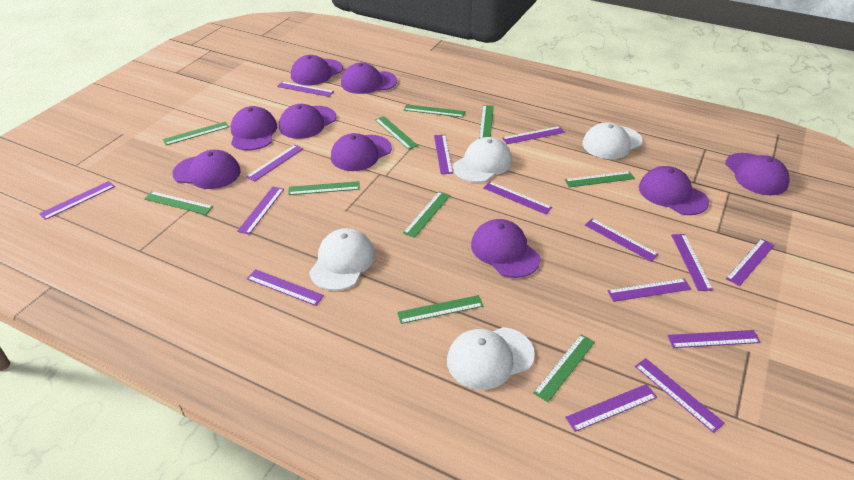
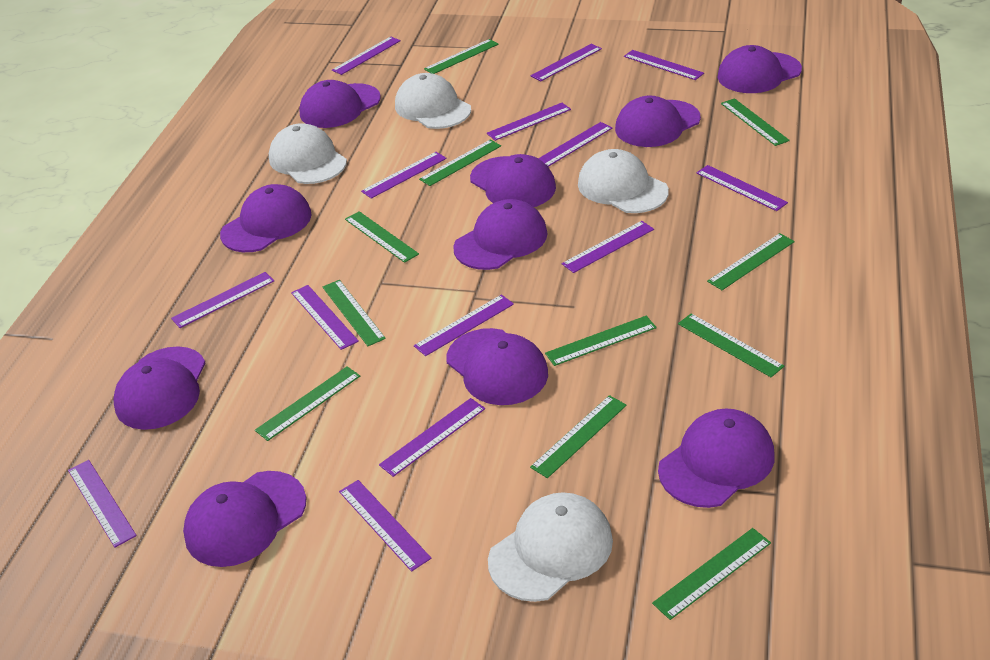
green ruler: 10 -> 11
purple cap: 9 -> 10
purple ruler: 15 -> 14

